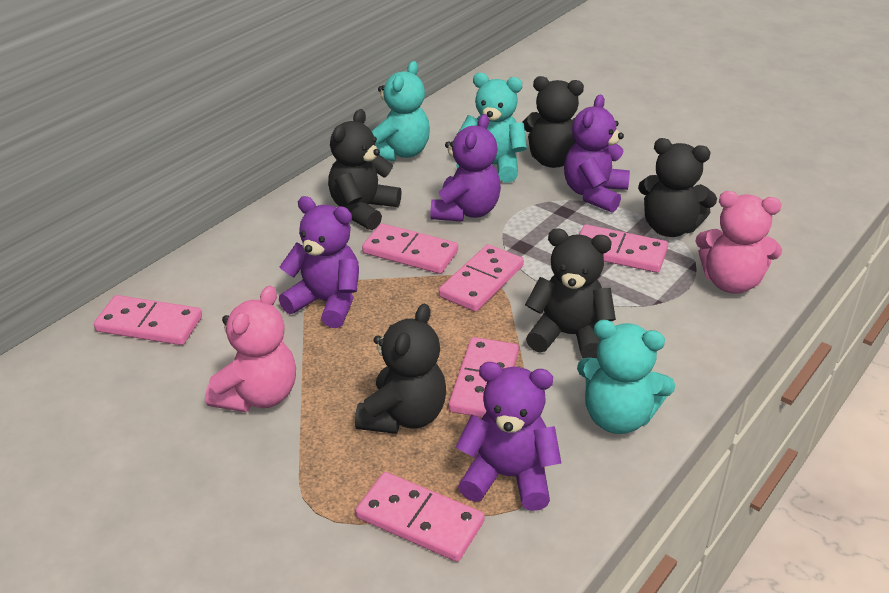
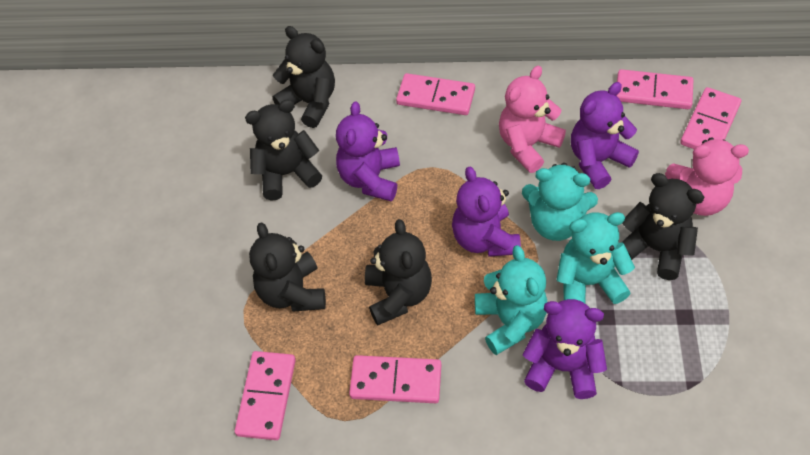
pink domino: 6 -> 5

